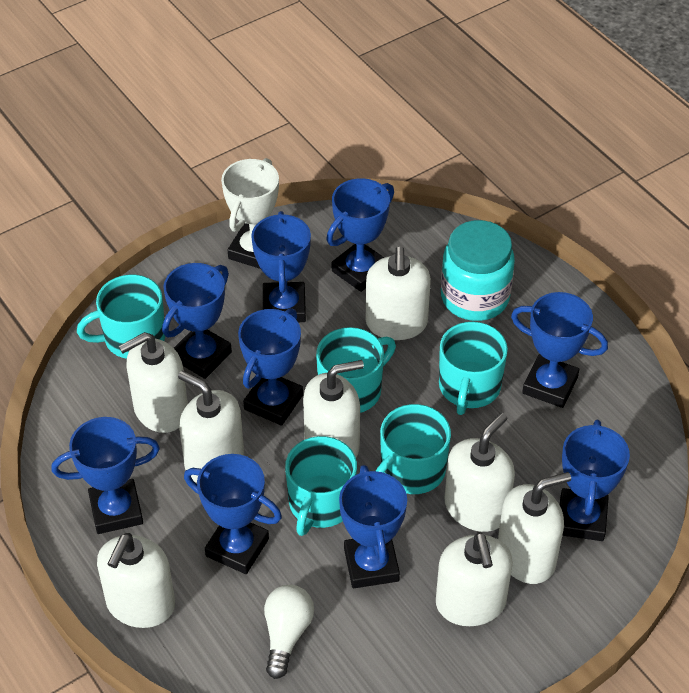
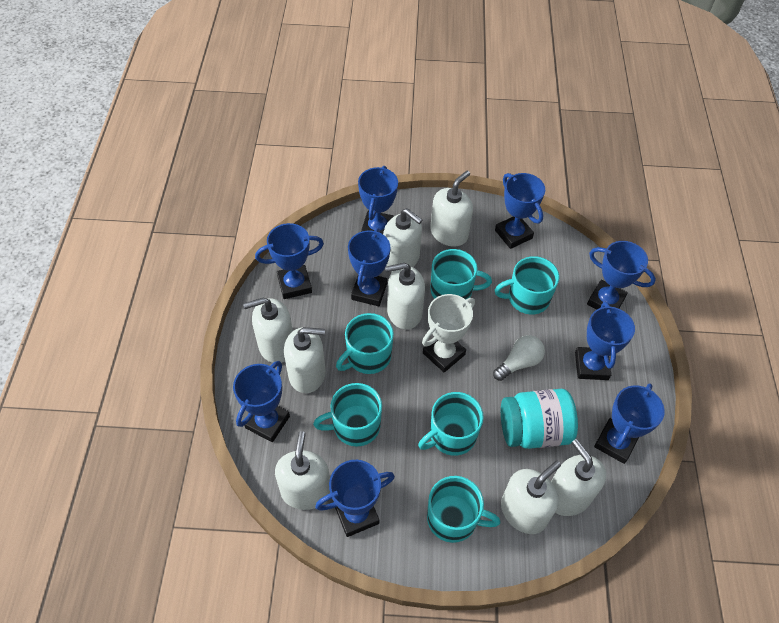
turquoise mug: 5 -> 6

